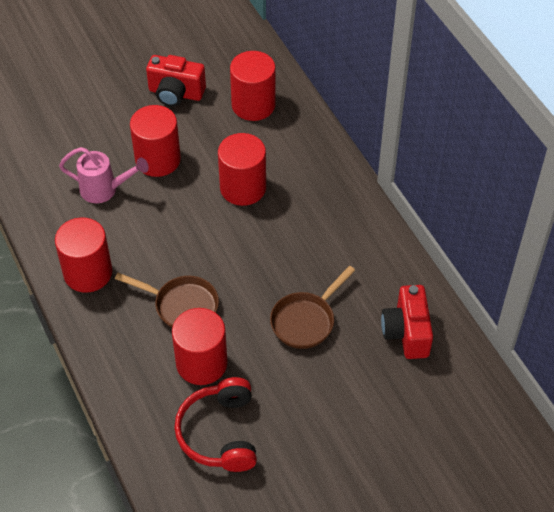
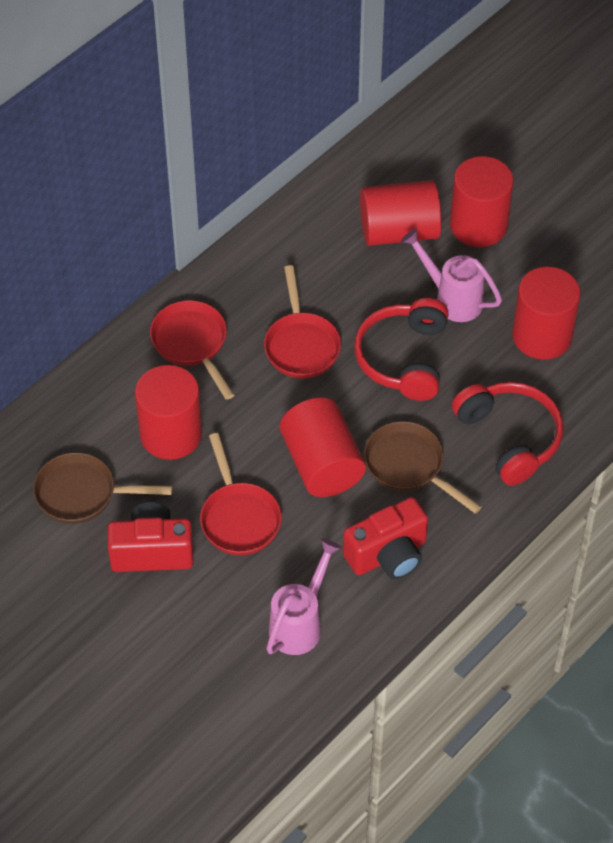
pink watering can: 1 -> 2
red headphones: 1 -> 2
red pan: 0 -> 3

